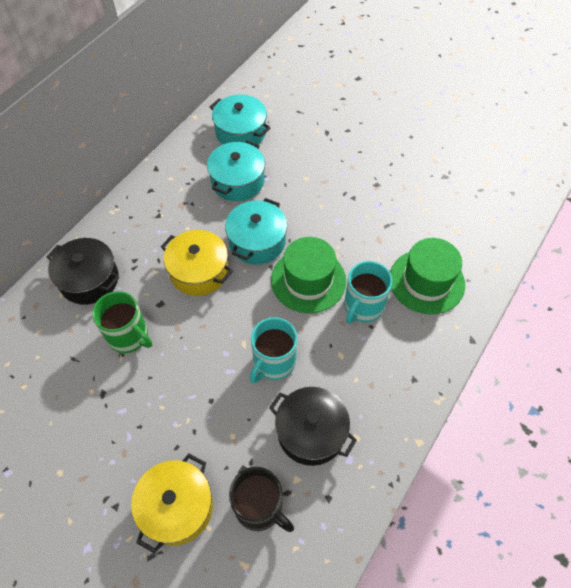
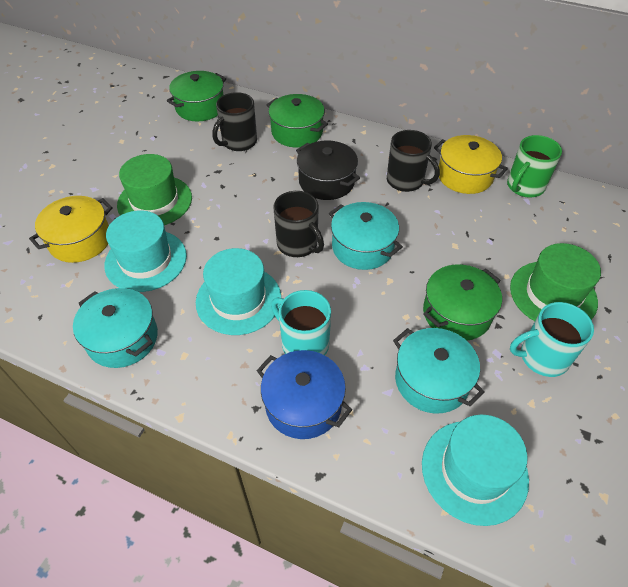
black mug: 1 -> 3
black pot: 2 -> 1
blue pot: 0 -> 1
green pot: 0 -> 3
turquoise hat: 0 -> 3

